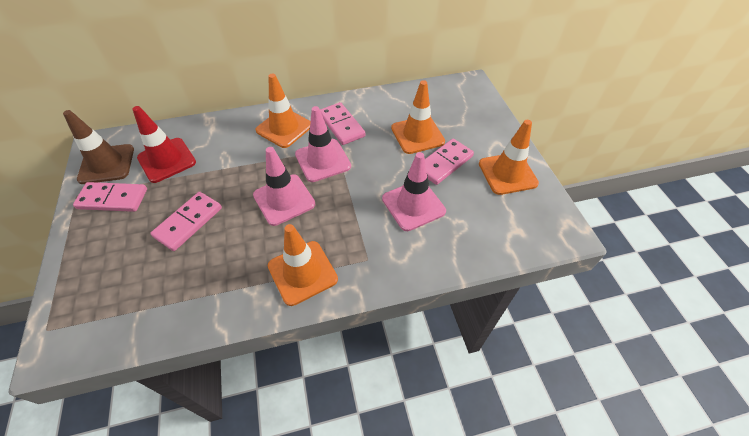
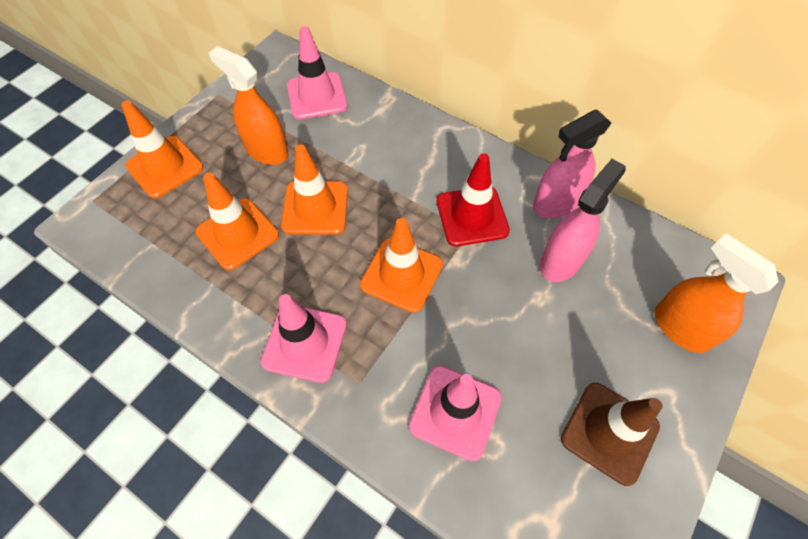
orange spray bottle: 0 -> 2
pink domino: 4 -> 0
pink spray bottle: 0 -> 2

